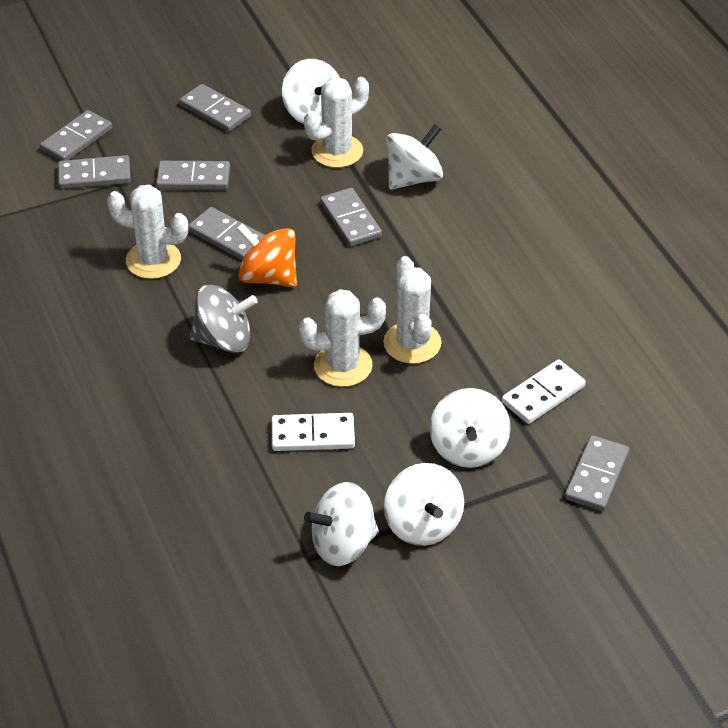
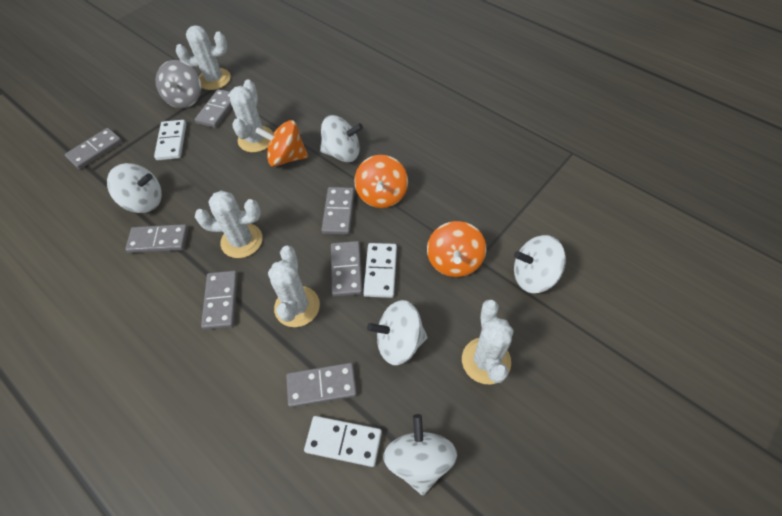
orange spinning top: 1 -> 3
white cactus: 4 -> 5
white domino: 2 -> 3

